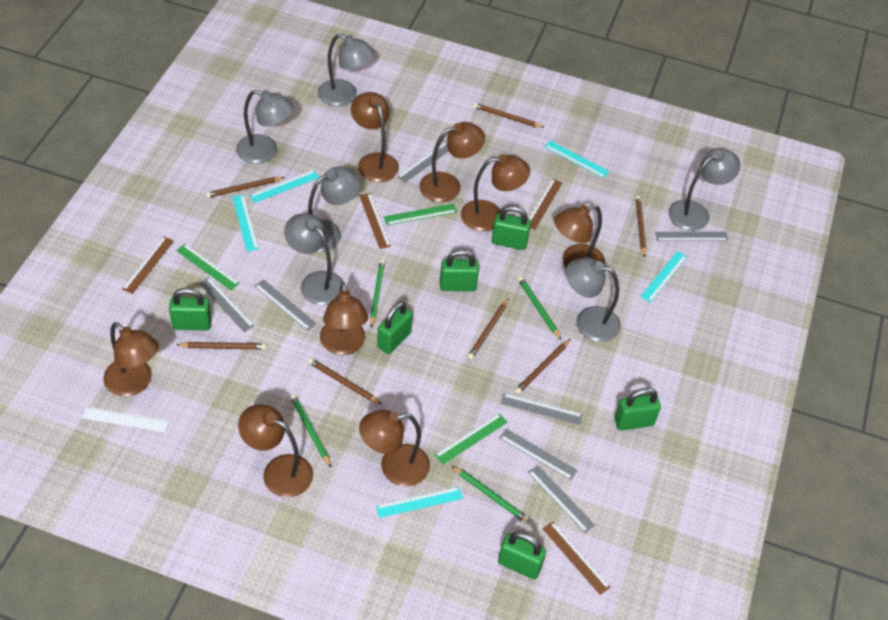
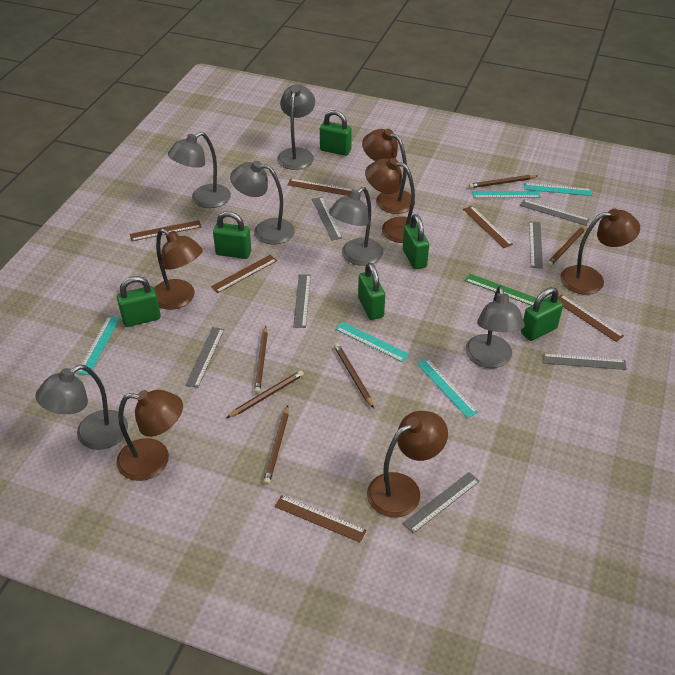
brown lamp: 8 -> 6
brown pencil: 7 -> 6
brown ruler: 4 -> 6
green pencil: 4 -> 0
green ruler: 3 -> 1
white ruler: 1 -> 0

